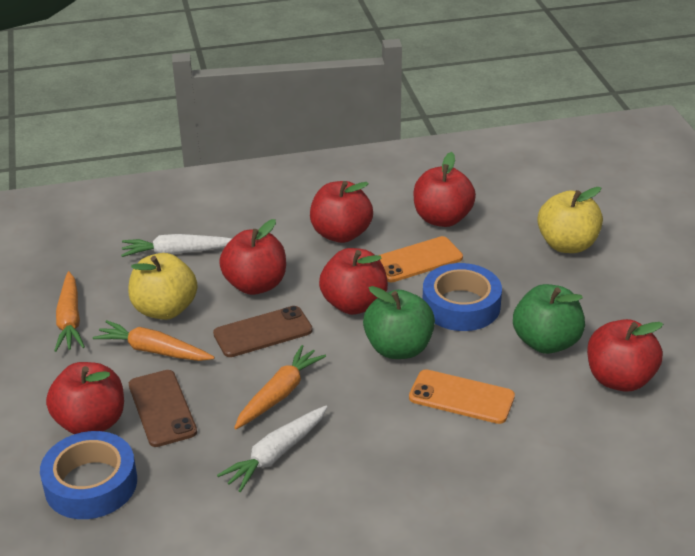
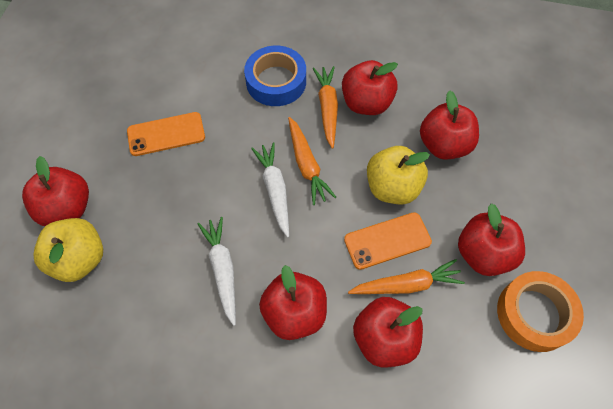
blue tape: 2 -> 1
brown phone: 2 -> 0
green apple: 2 -> 0
orange tape: 0 -> 1

